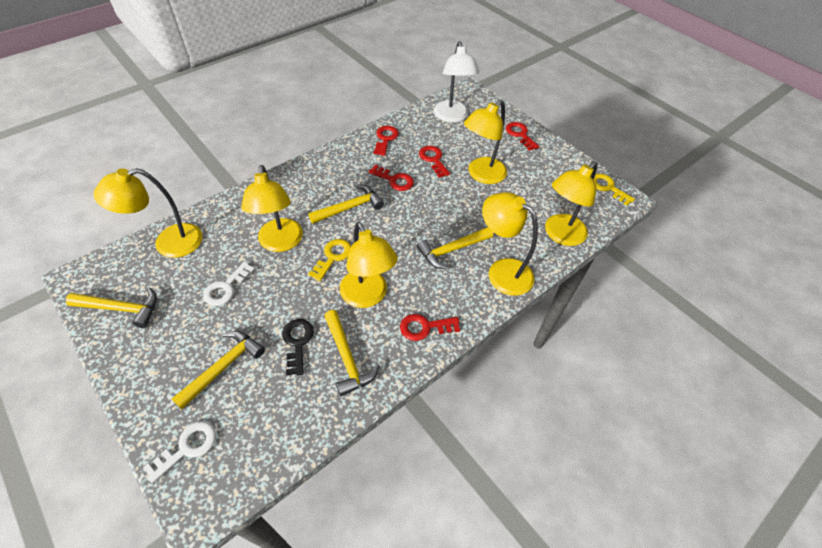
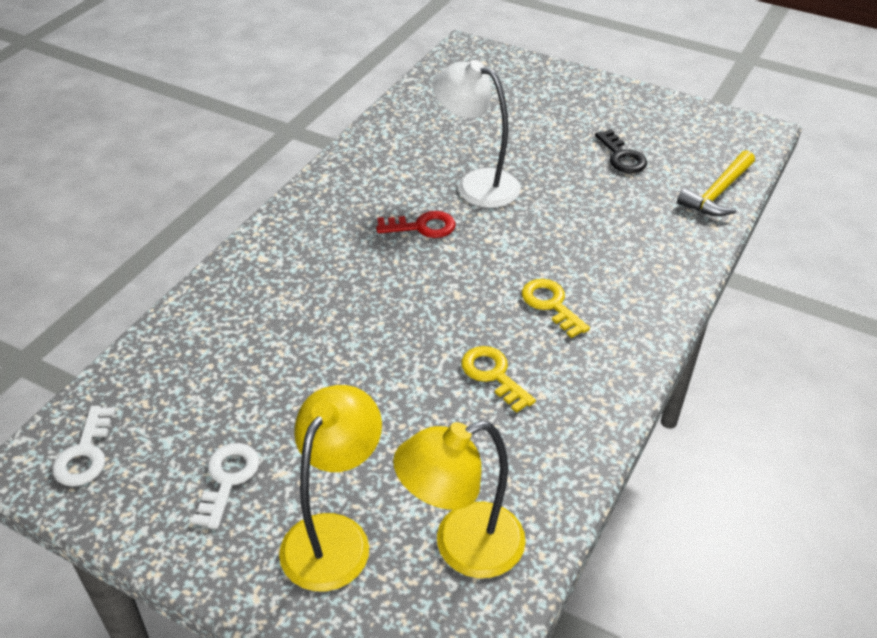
red key: 5 -> 1
yellow hammer: 5 -> 1
yellow lamp: 6 -> 2

